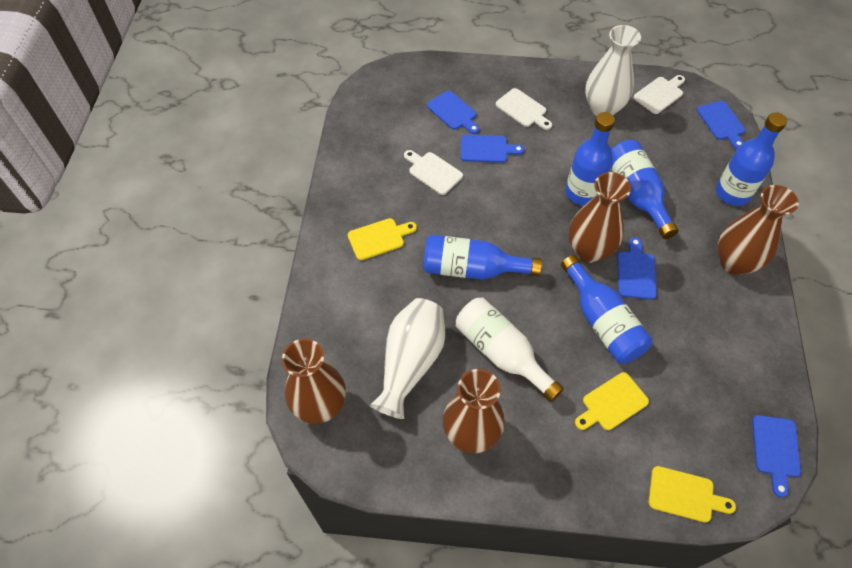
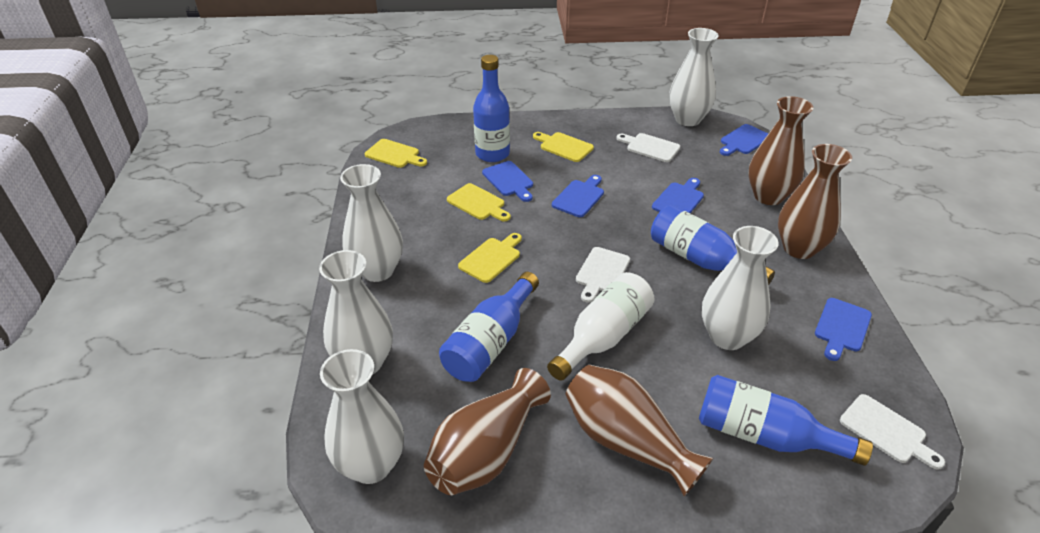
blue bottle: 5 -> 4
white vase: 2 -> 5
yellow cutting board: 3 -> 4

